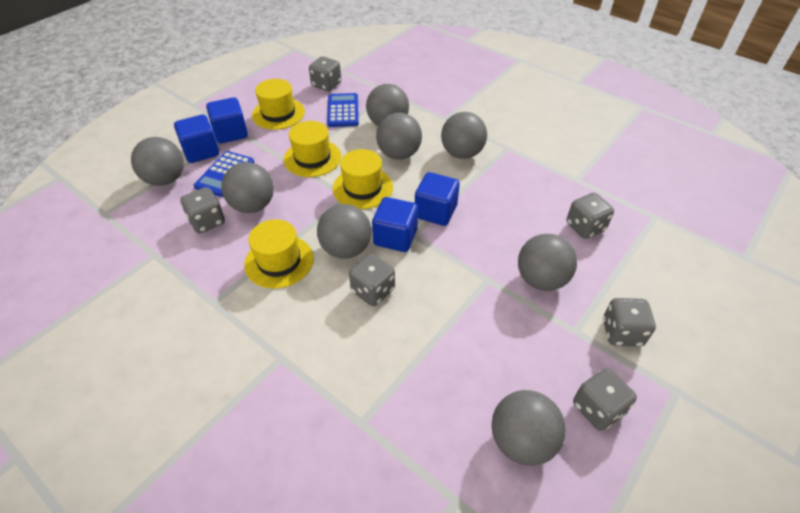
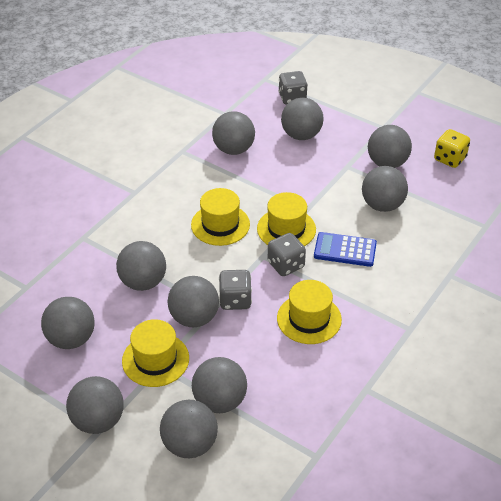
blue calculator: 2 -> 1
blue cube: 4 -> 0
grey ball: 8 -> 10
grey dice: 6 -> 3
yellow dice: 0 -> 1

